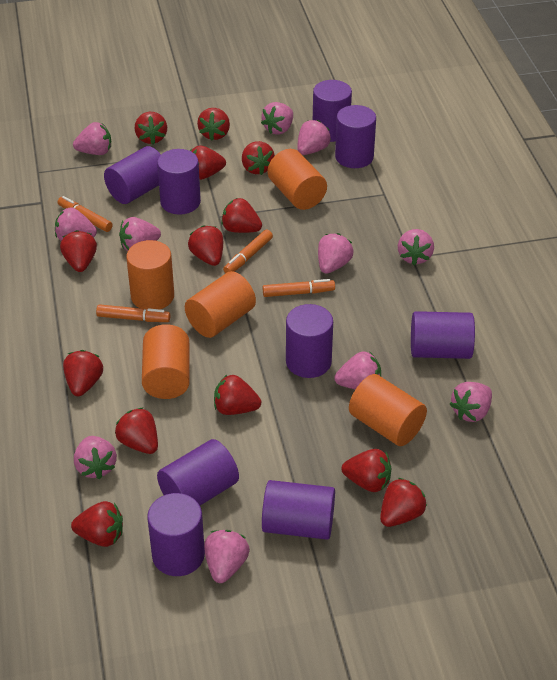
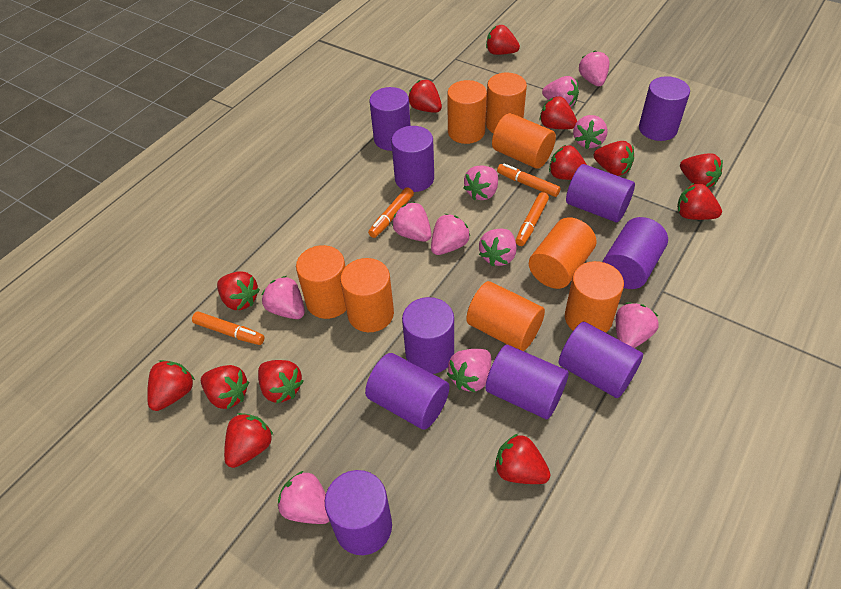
orange cylinder: 5 -> 8
purple cylinder: 9 -> 10

